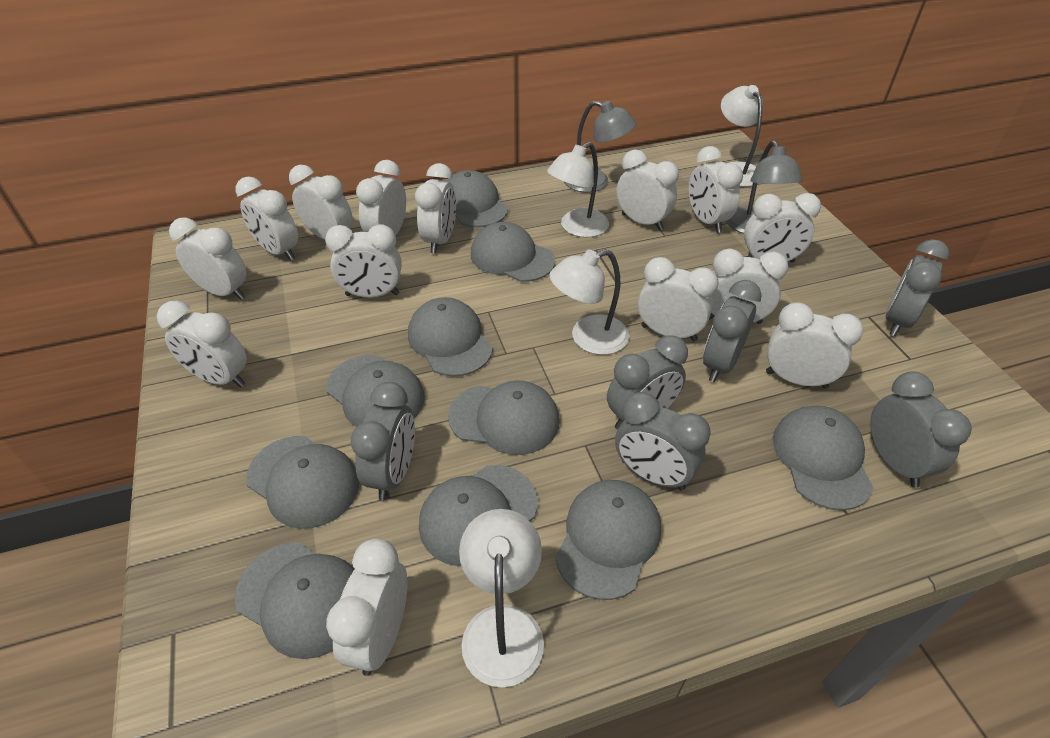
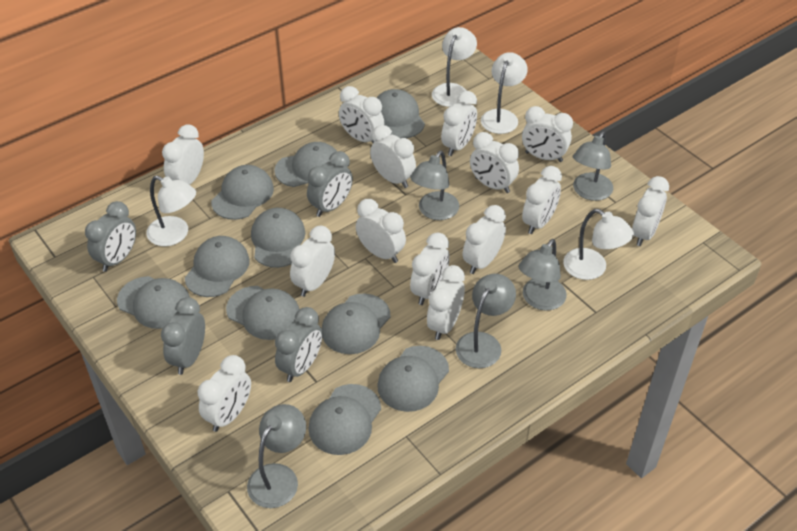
grey clock: 6 -> 4
grey lamp: 2 -> 5

